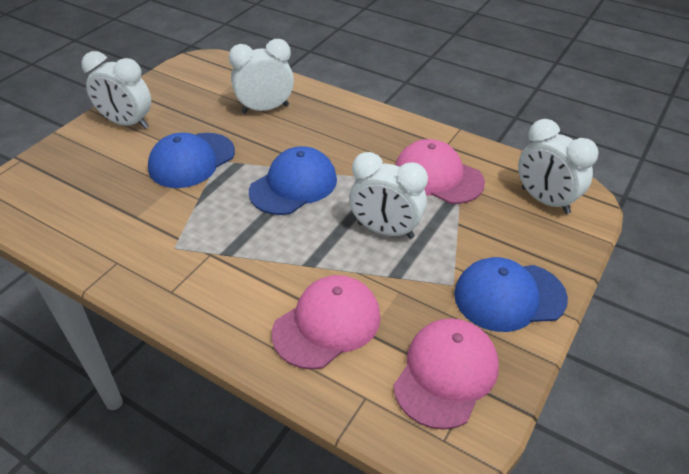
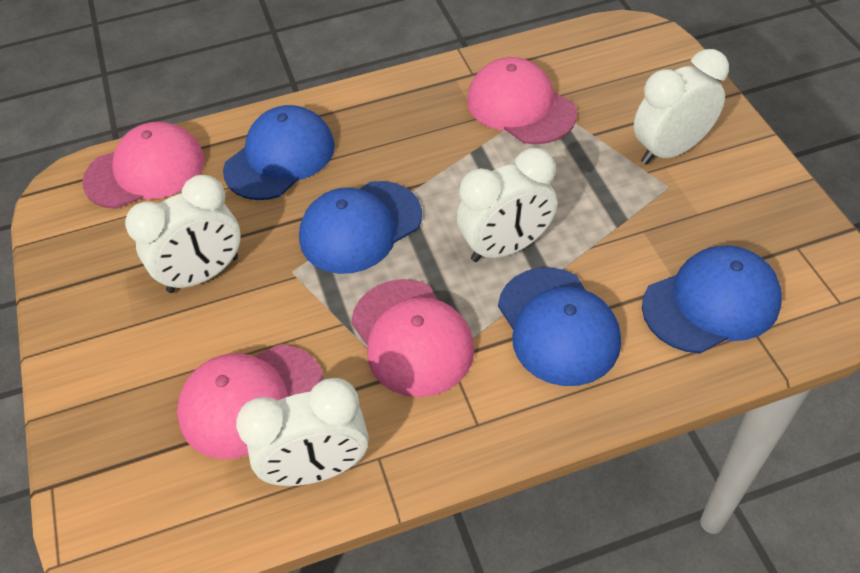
blue cap: 3 -> 4
pink cap: 3 -> 4

